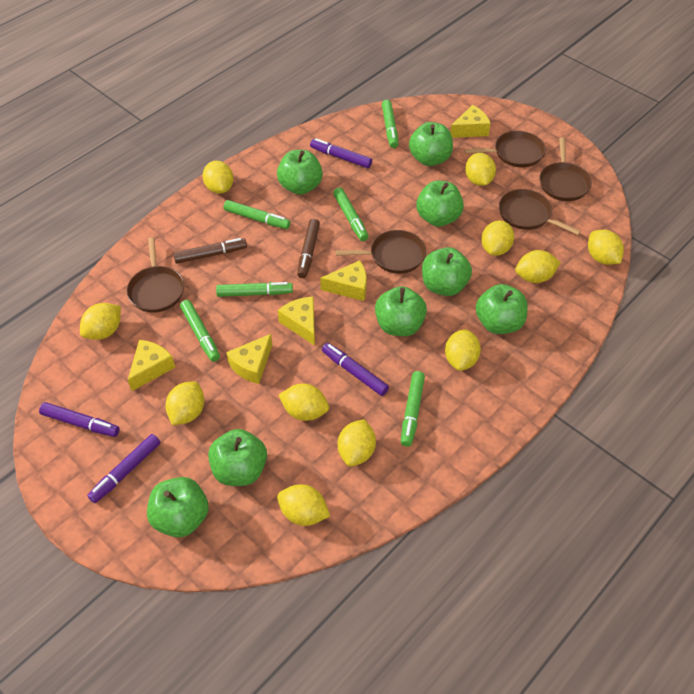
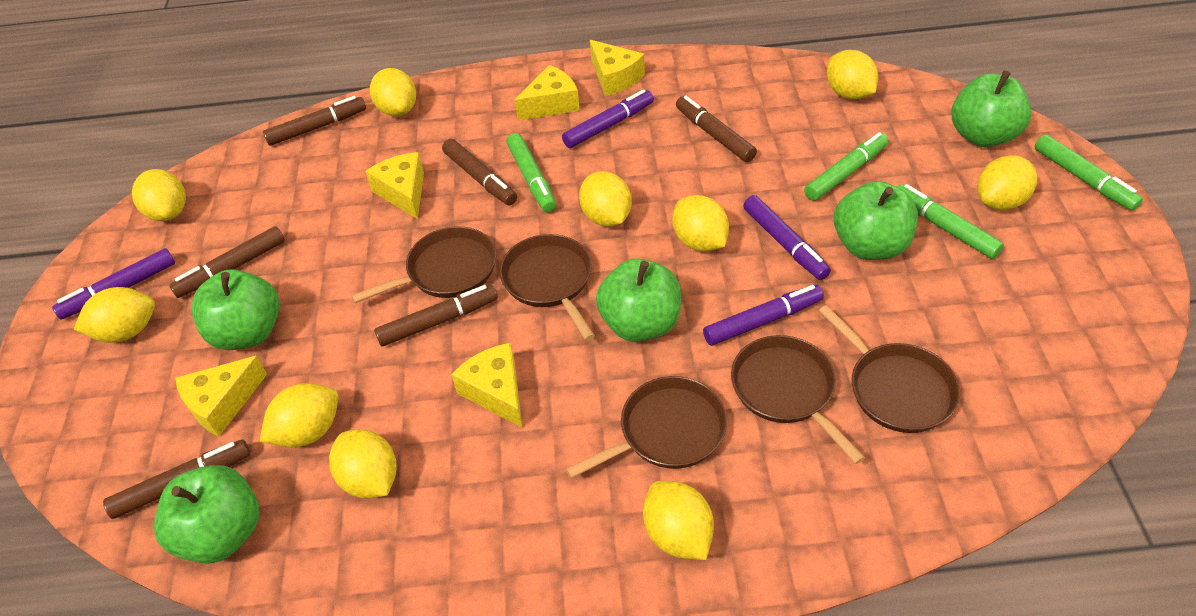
brown marker: 2 -> 6
green apple: 8 -> 5
green marker: 6 -> 4
yellow lemon: 11 -> 10

